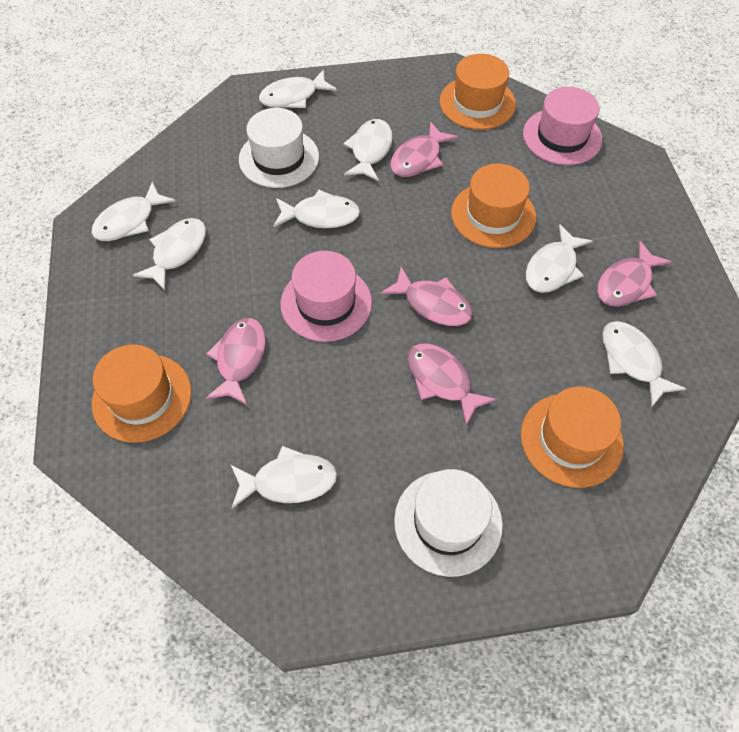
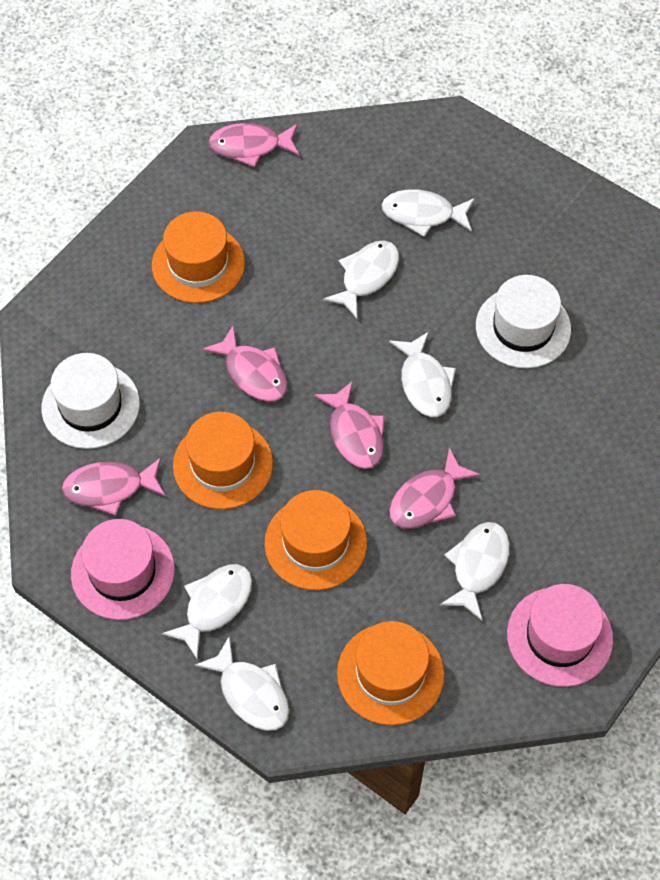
white fish: 8 -> 6

